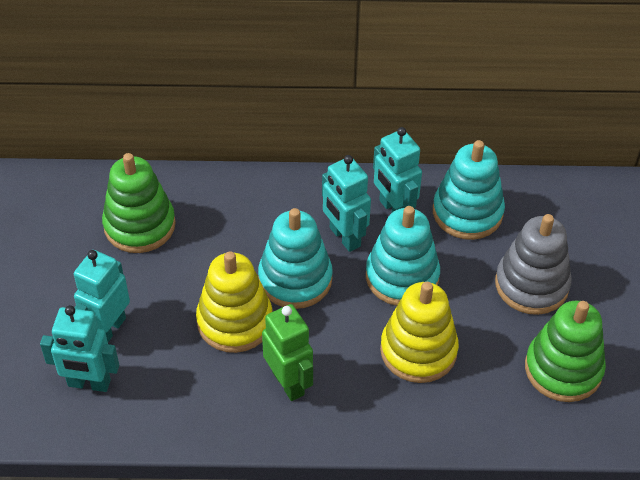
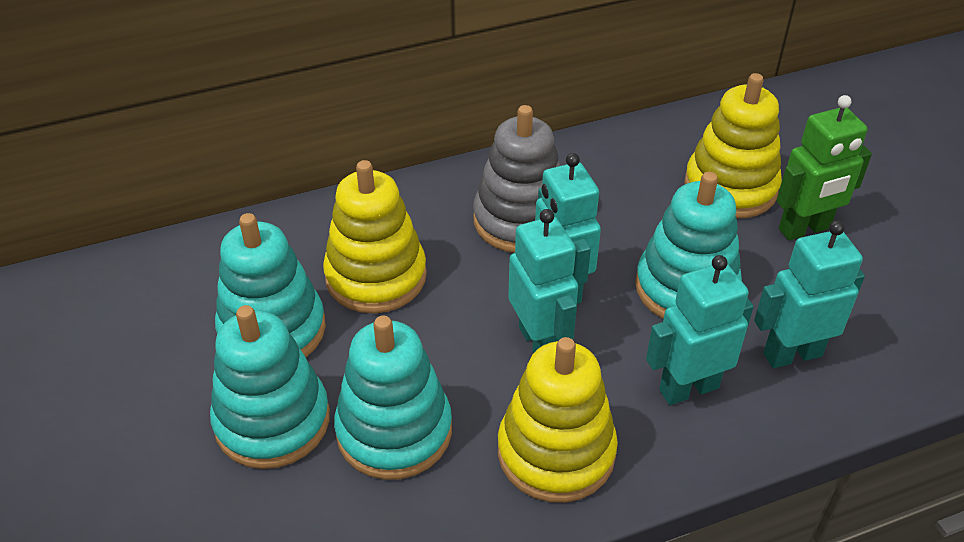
green stacking toy: 2 -> 0
turquoise stacking toy: 3 -> 4
yellow stacking toy: 2 -> 3

